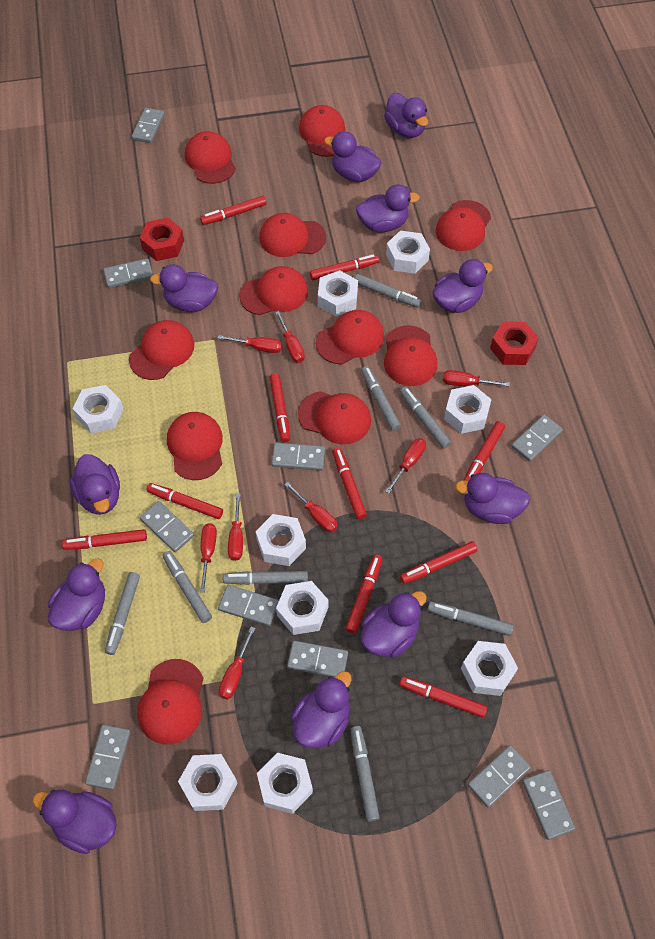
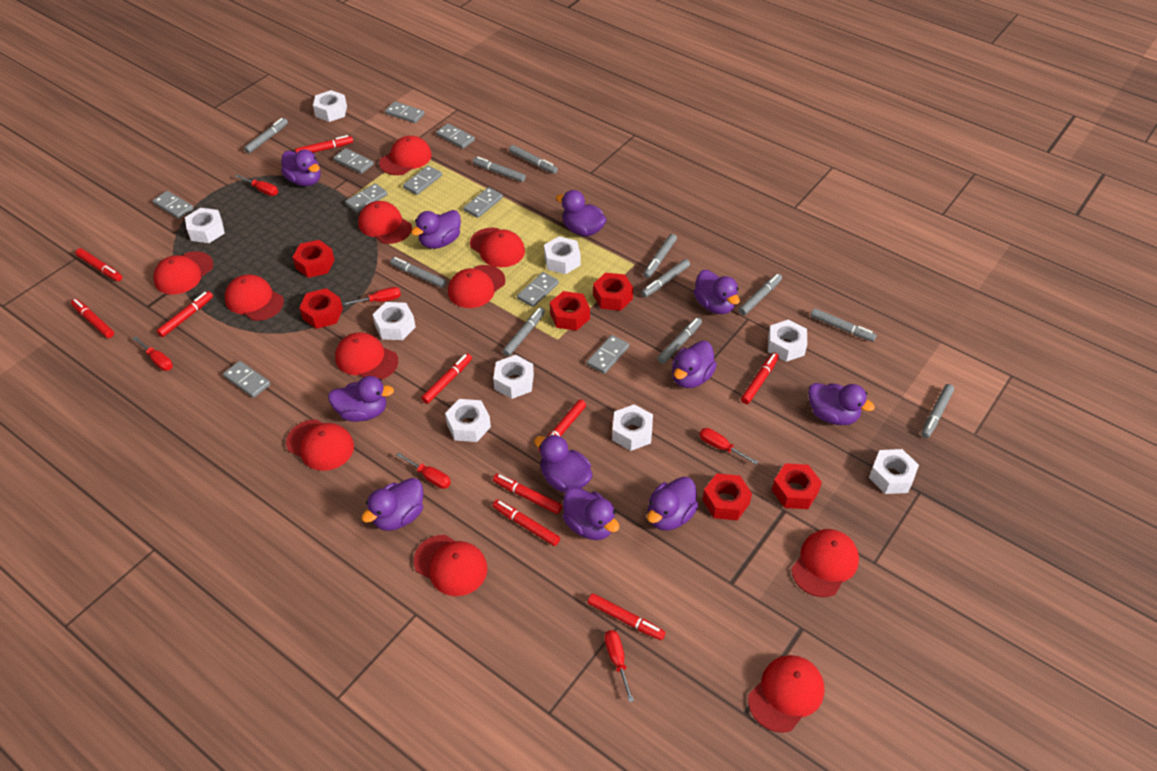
grey marker: 8 -> 11
red nut: 2 -> 6
red screwdriver: 8 -> 6

